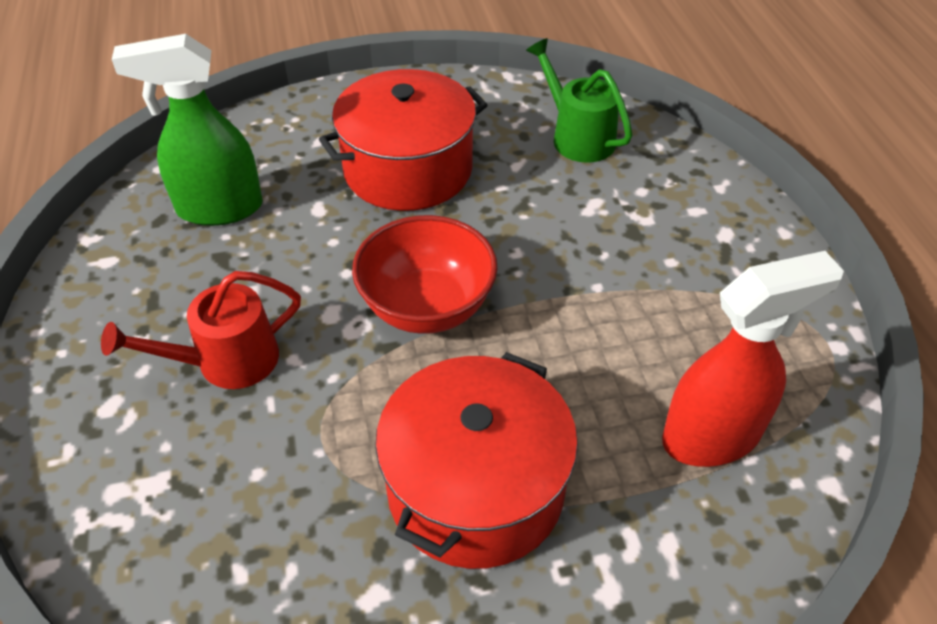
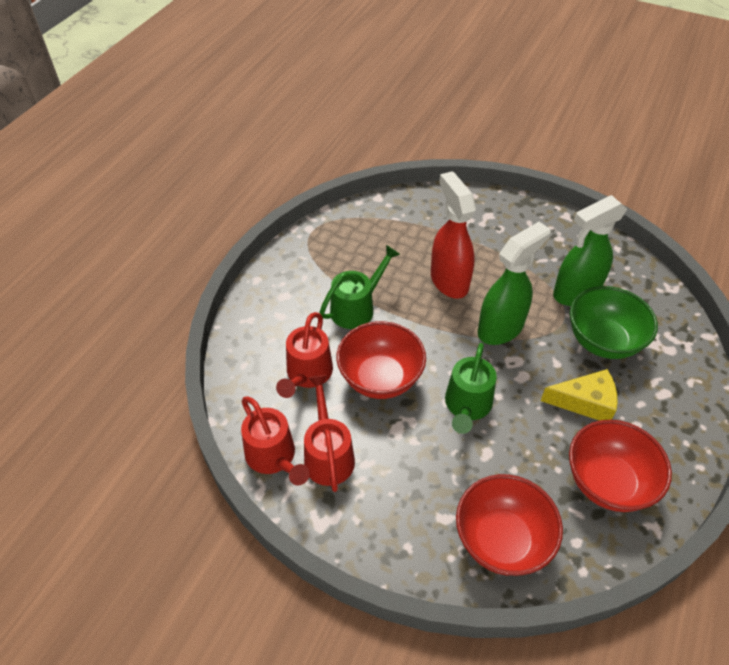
green bowl: 0 -> 1
green spray bottle: 1 -> 2
green watering can: 1 -> 2
red bowl: 1 -> 3
red pot: 2 -> 0
red watering can: 1 -> 3
yellow cheese: 0 -> 1

